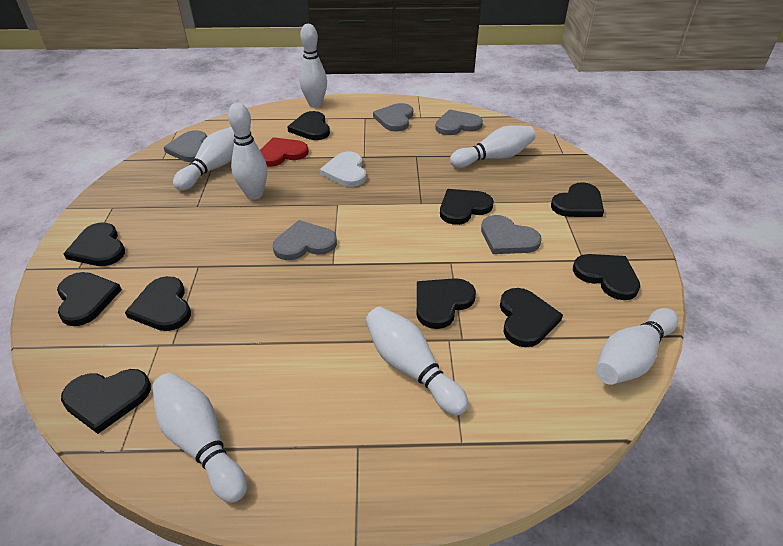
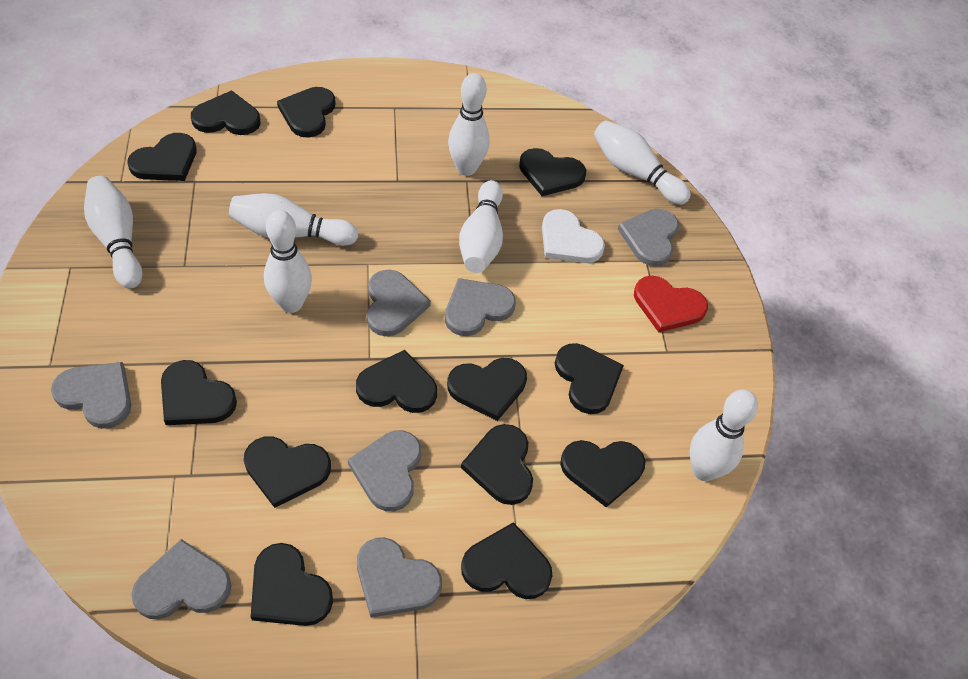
black heart: 10 -> 13
grey heart: 5 -> 7

